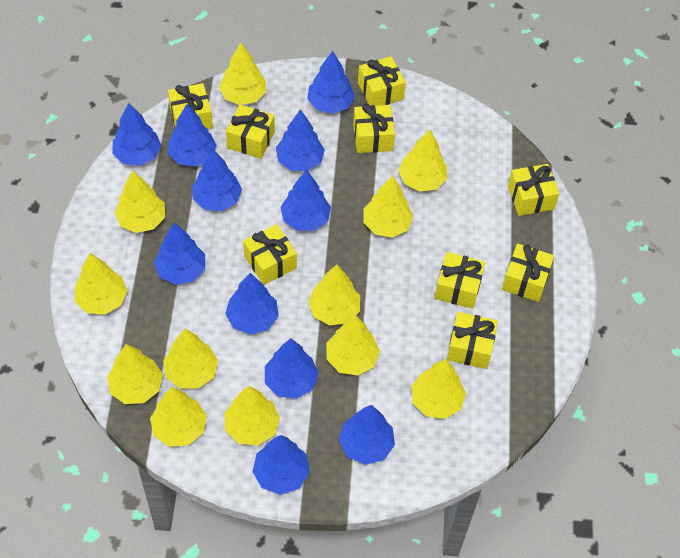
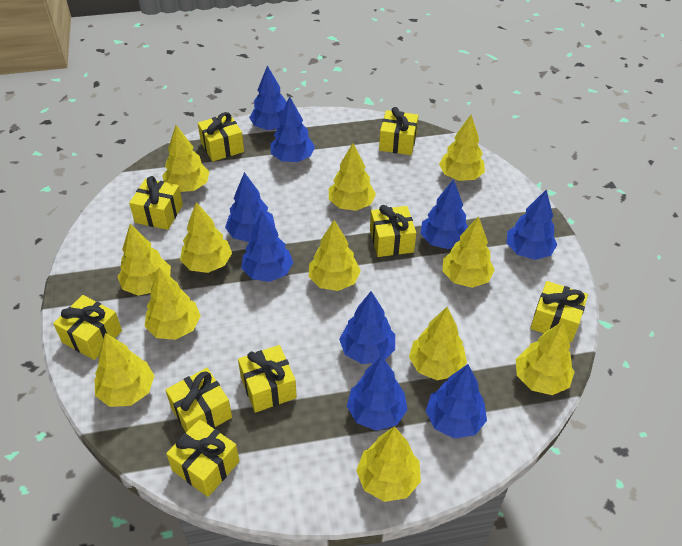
blue tree: 11 -> 9

